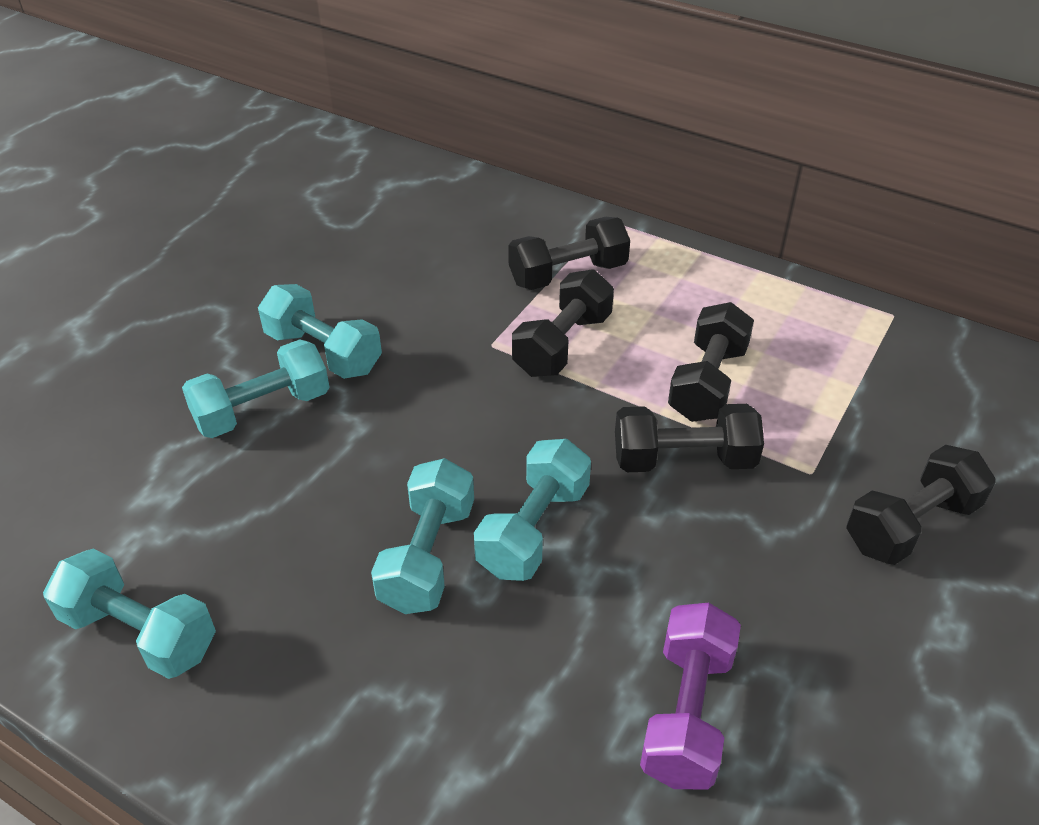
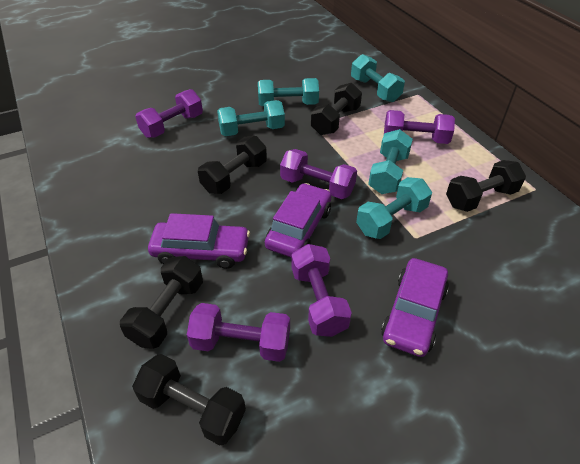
purple car: 0 -> 3
purple dumbbell: 1 -> 5

